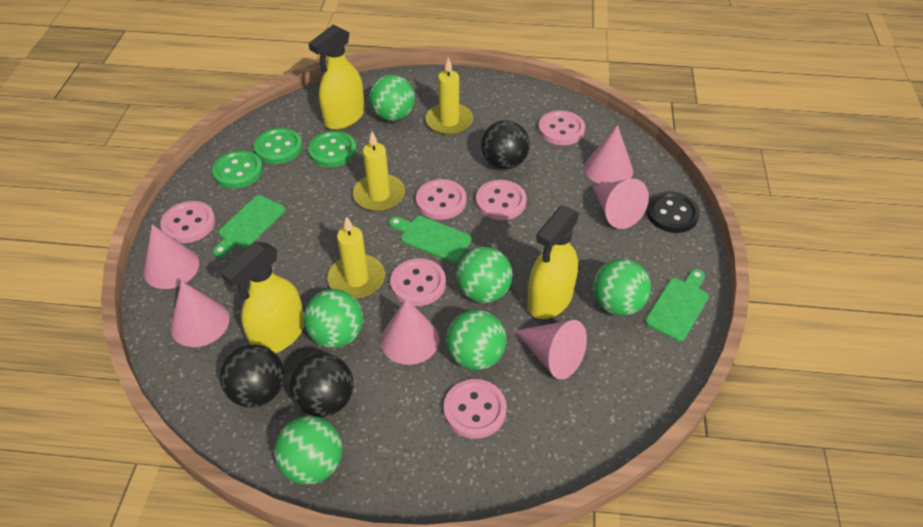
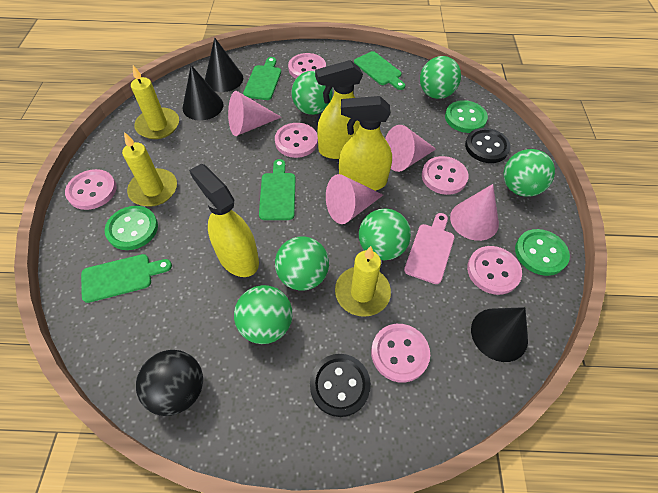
black ball: 3 -> 1
black button: 1 -> 2
black cone: 0 -> 3
green cutting board: 3 -> 4
pink cone: 6 -> 4
pink cutting board: 0 -> 1

